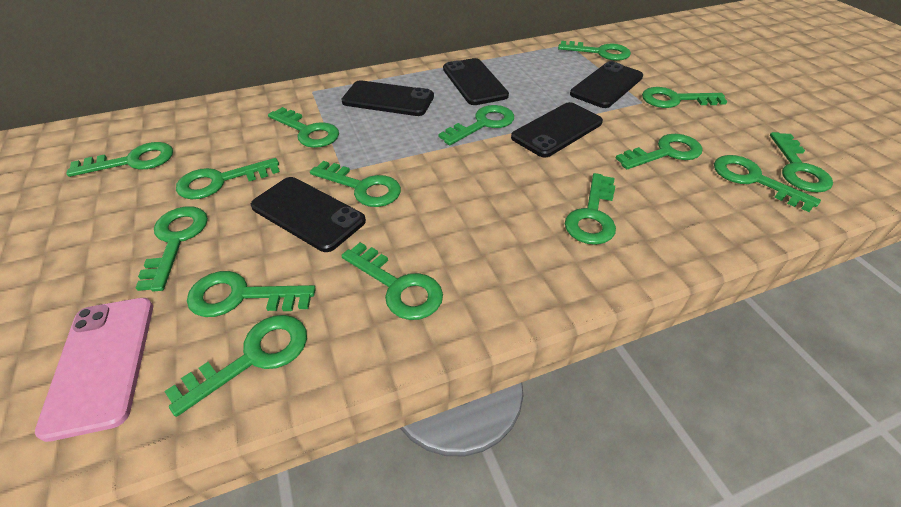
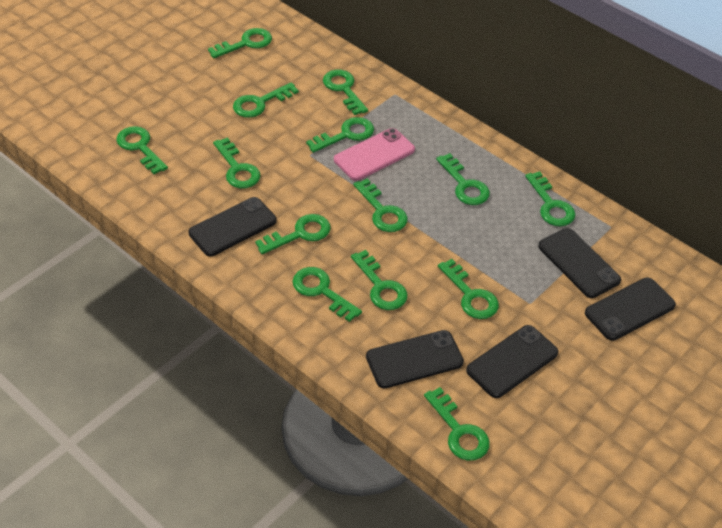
green key: 15 -> 14

